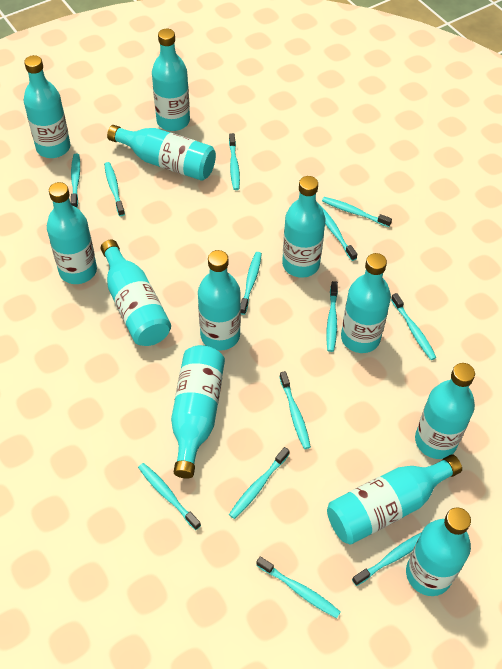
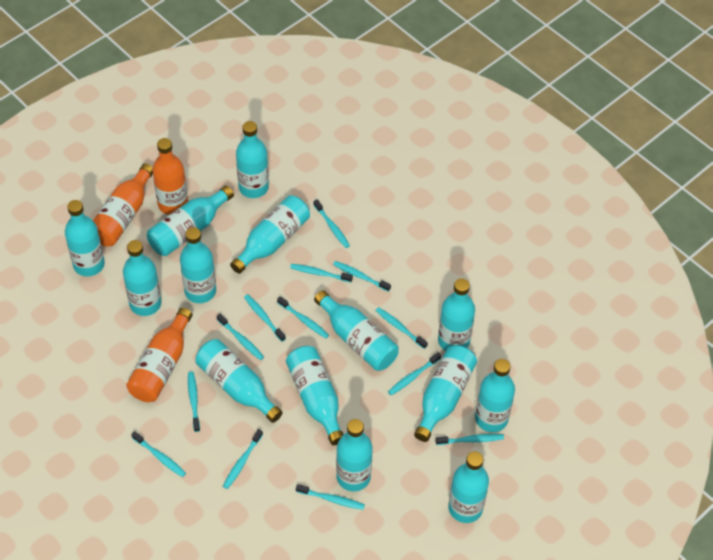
orange bottle: 0 -> 3
turquoise bottle: 12 -> 14

